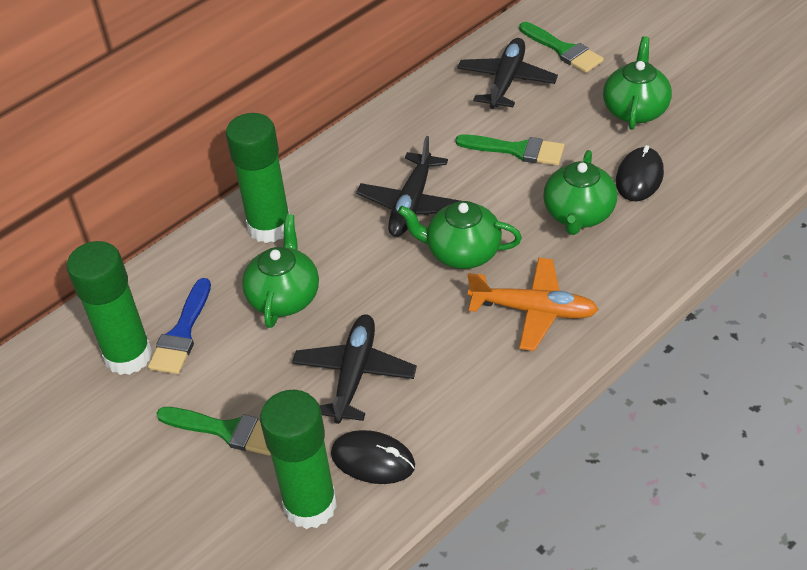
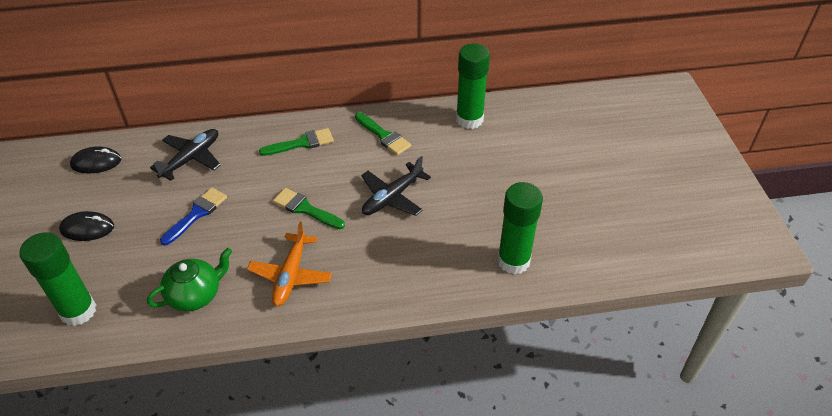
black plane: 3 -> 2
green teapot: 4 -> 1

